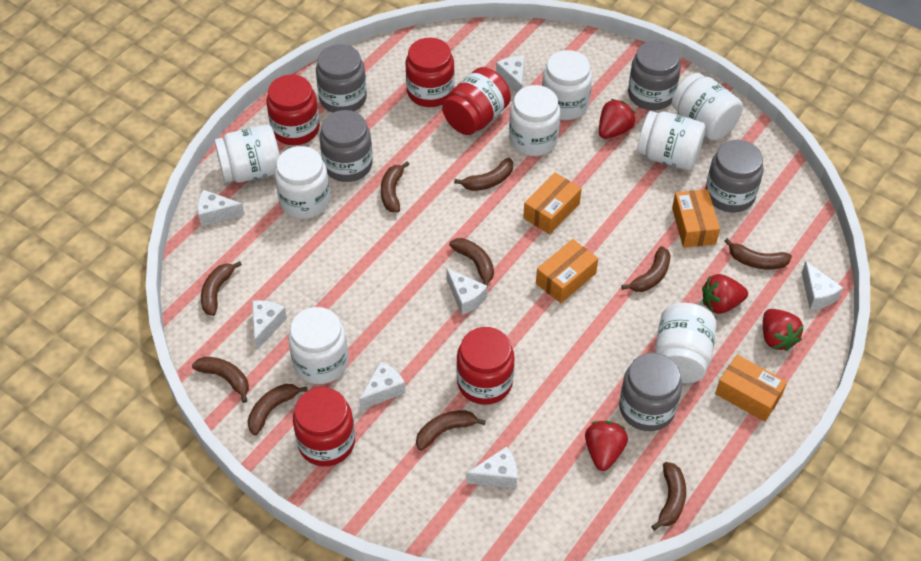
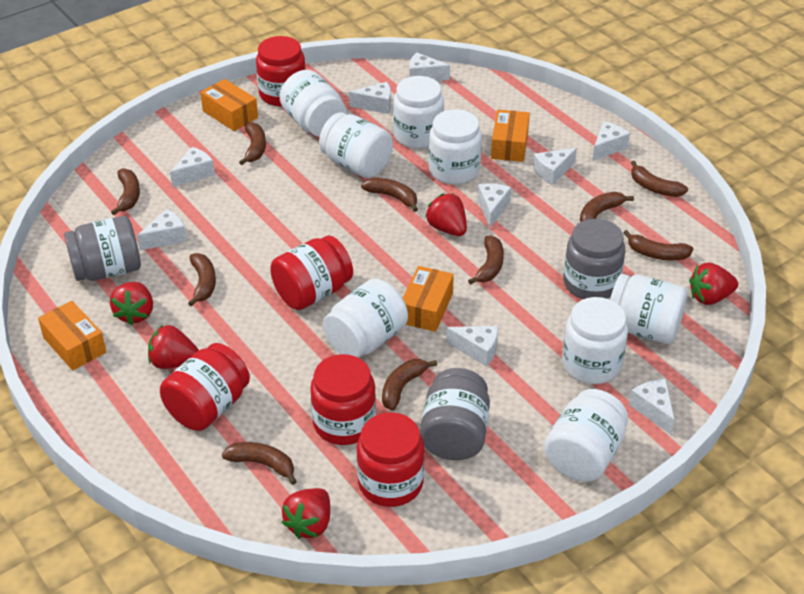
grey jar: 5 -> 3
red strawberry: 4 -> 5
white cheese: 7 -> 9

